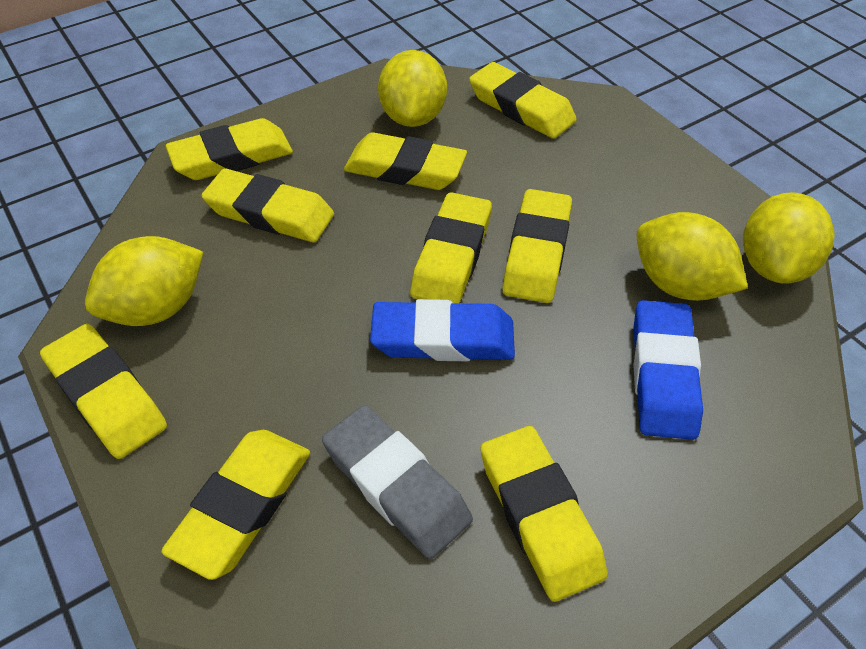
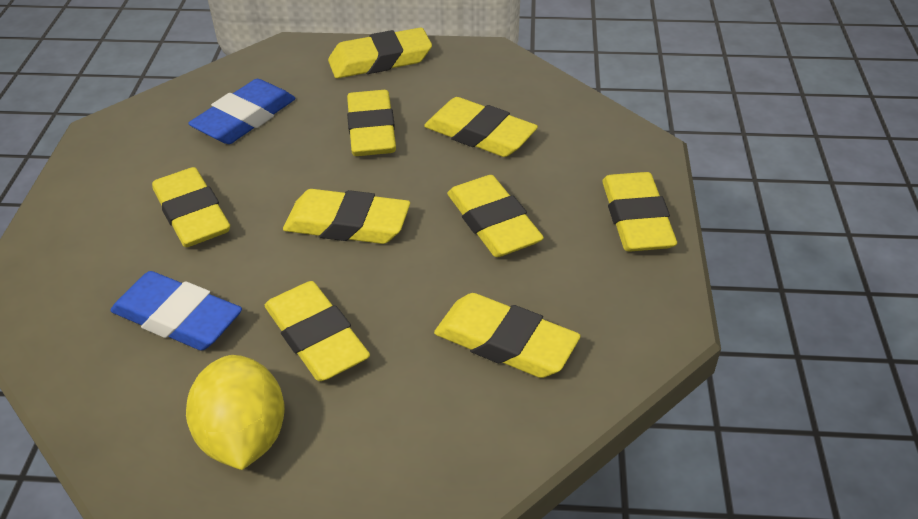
grey eraser: 1 -> 0
yellow lemon: 4 -> 1

